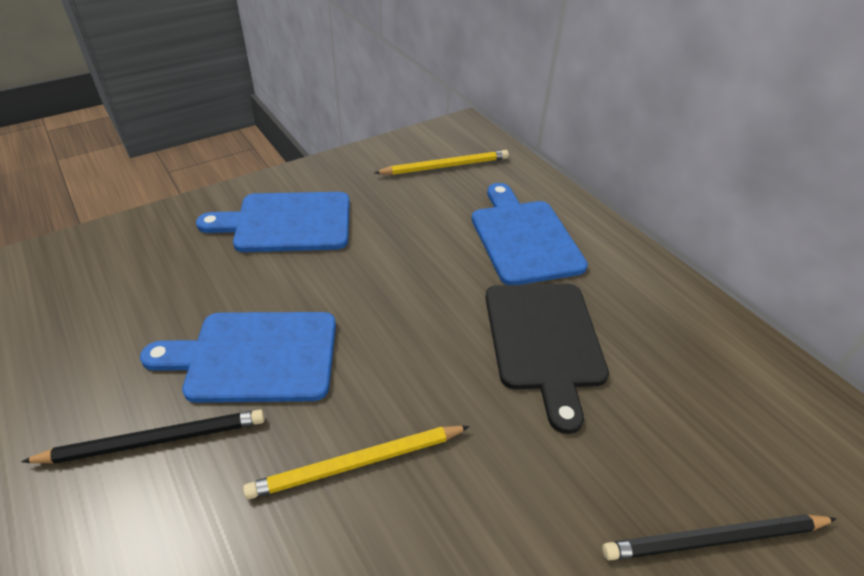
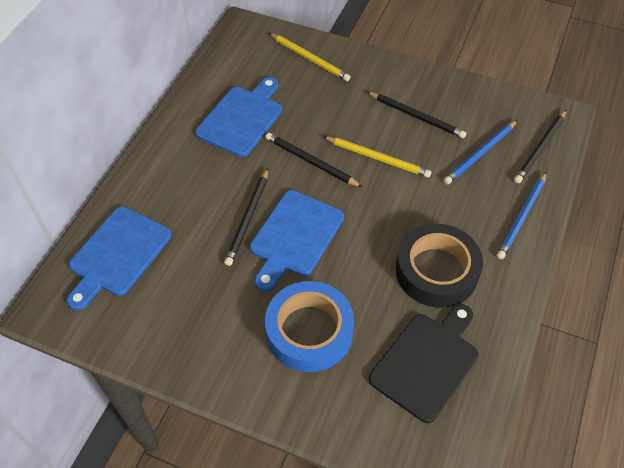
black pencil: 2 -> 4
black tape: 0 -> 1
blue pencil: 0 -> 2
blue tape: 0 -> 1

